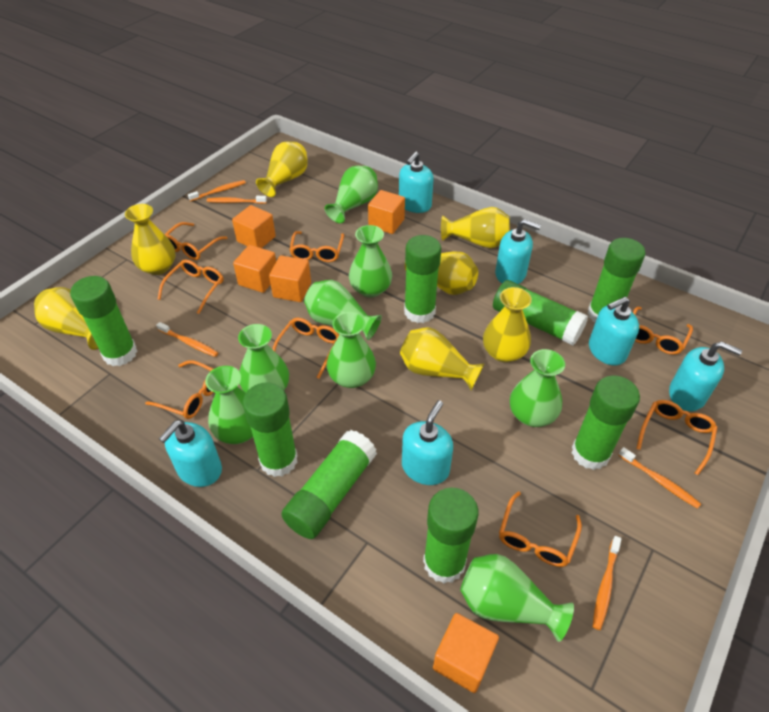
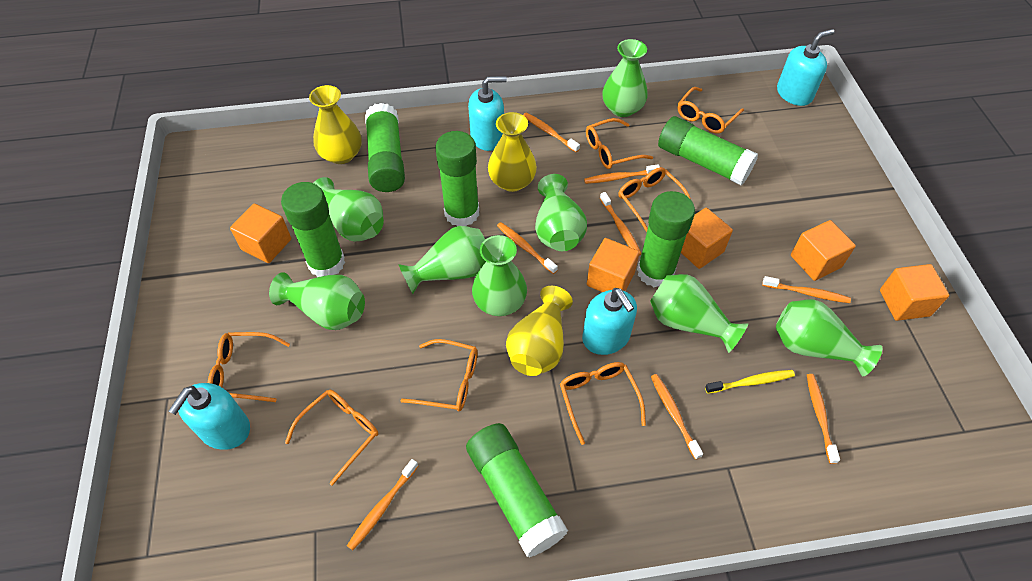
green glue stick: 8 -> 6
orange glasses: 8 -> 7
orange toothbrush: 5 -> 8
turquoise soap dispenser: 6 -> 4
yellow toothbrush: 0 -> 1
yellow vase: 7 -> 3

